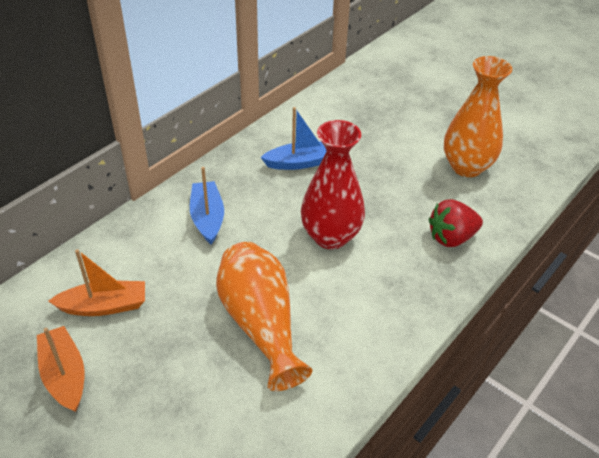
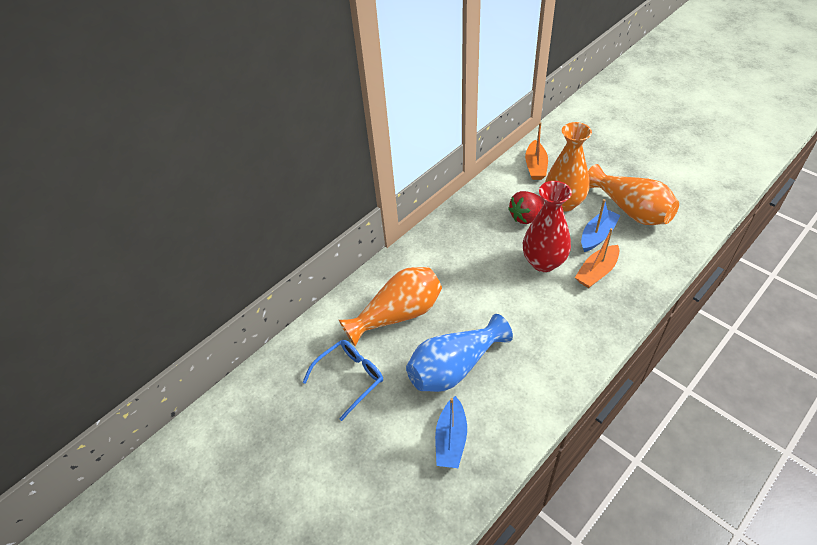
blue glasses: 0 -> 1
blue vase: 0 -> 1
orange vase: 2 -> 3

